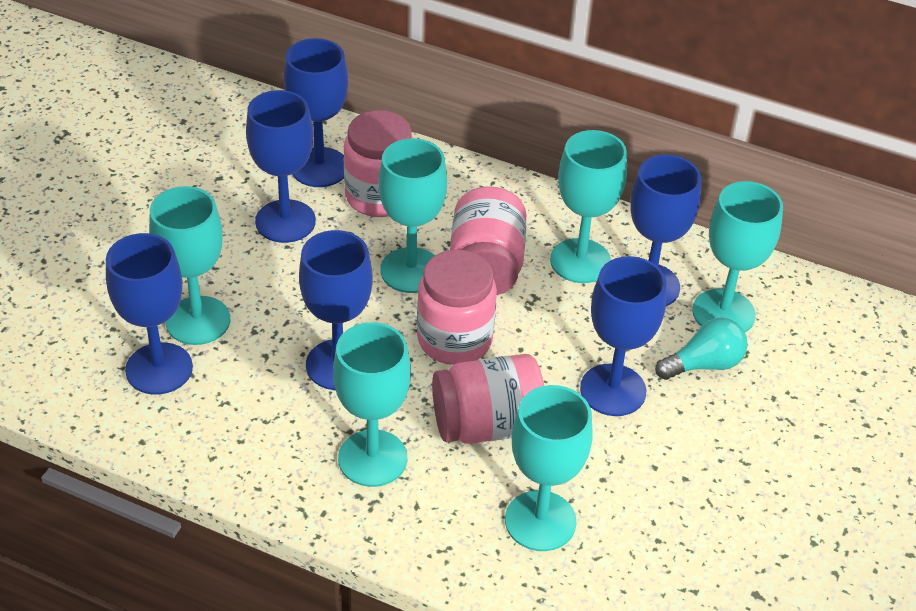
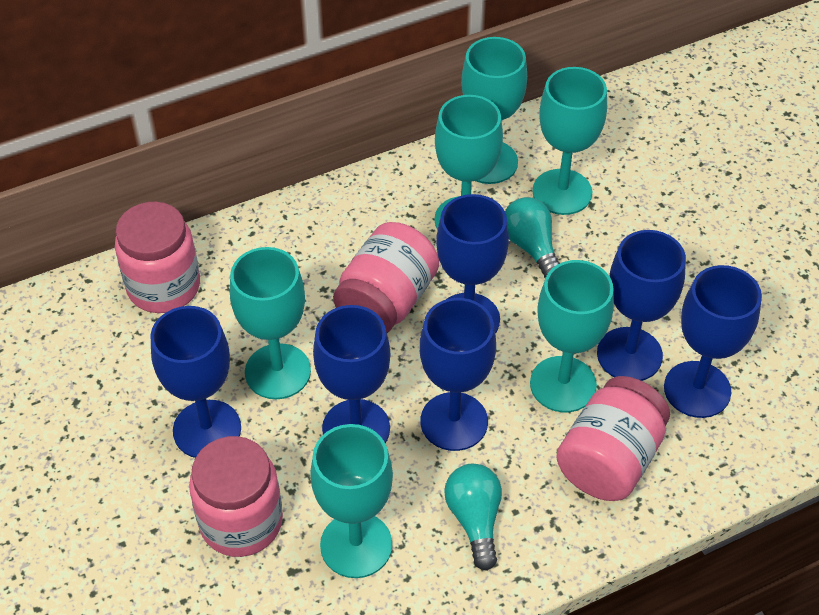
turquoise light bulb: 1 -> 2

